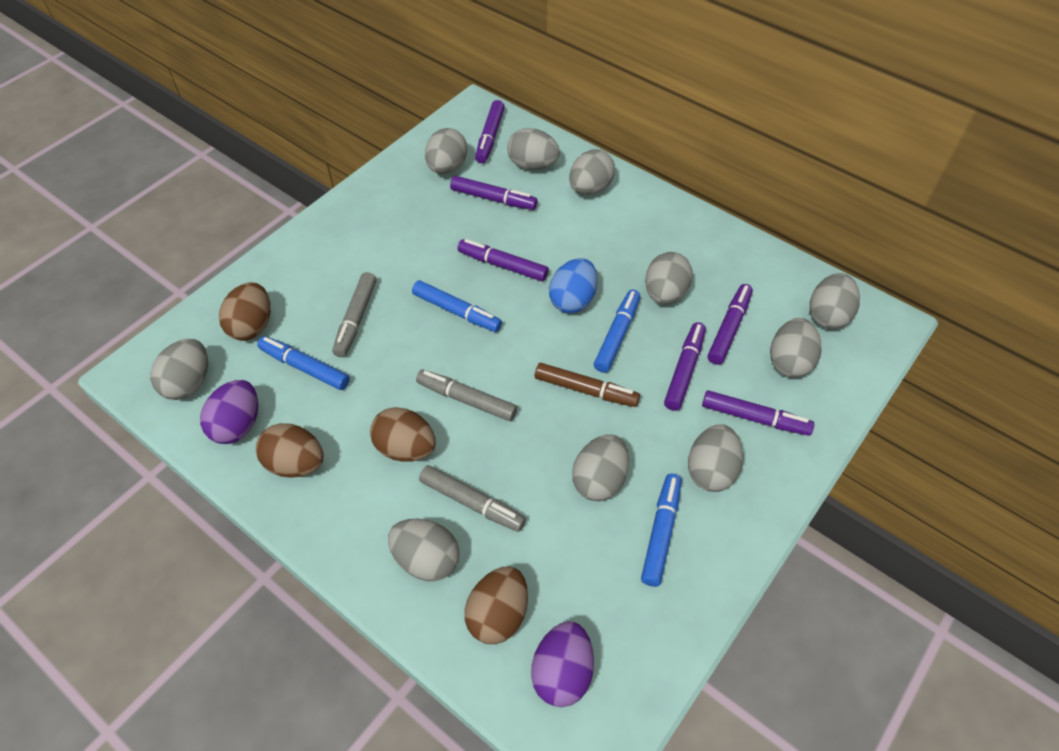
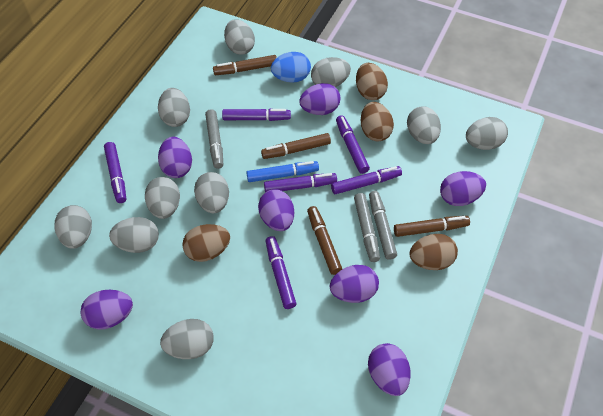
blue marker: 4 -> 1
brown marker: 1 -> 4
purple egg: 2 -> 7

